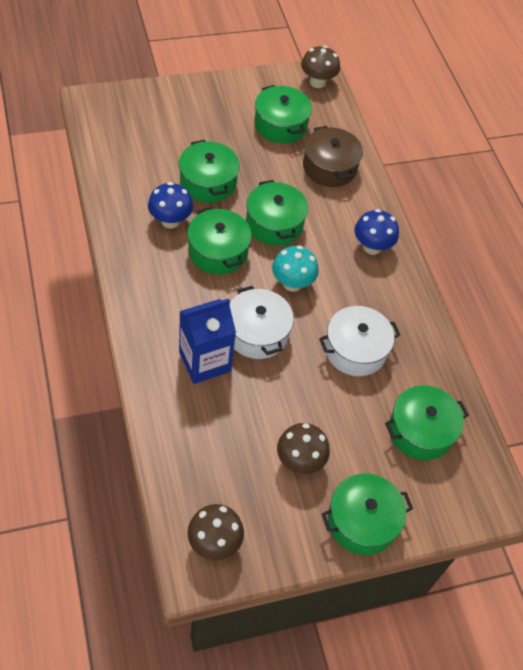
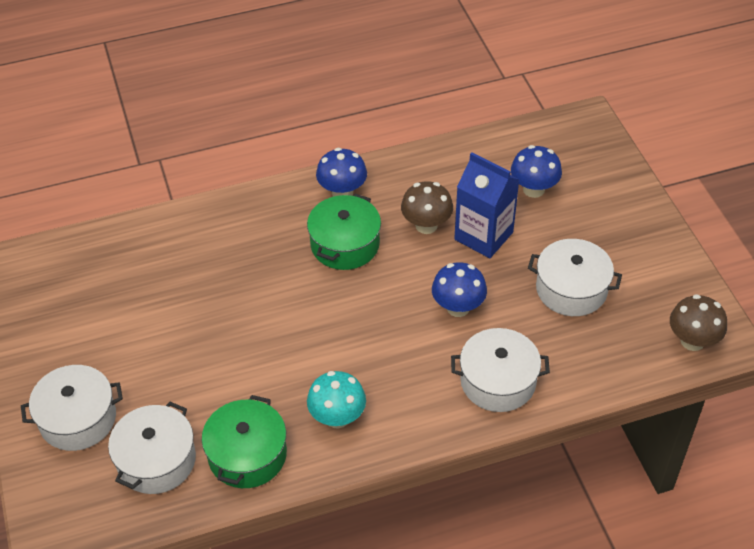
blue mushroom: 2 -> 3
brown mushroom: 3 -> 2
brown pot: 1 -> 0
green pot: 6 -> 2
white pot: 2 -> 4

